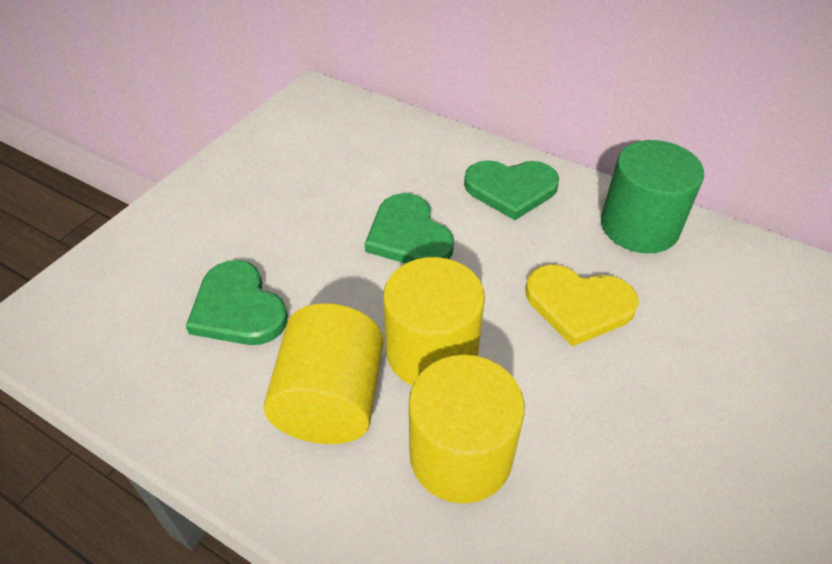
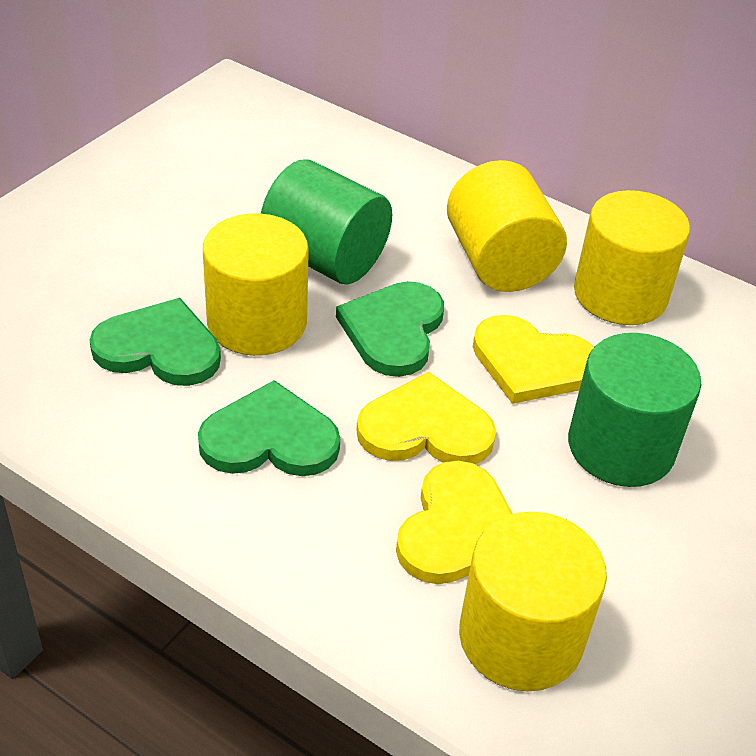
green cylinder: 1 -> 2
yellow cylinder: 3 -> 4
yellow heart: 1 -> 3

